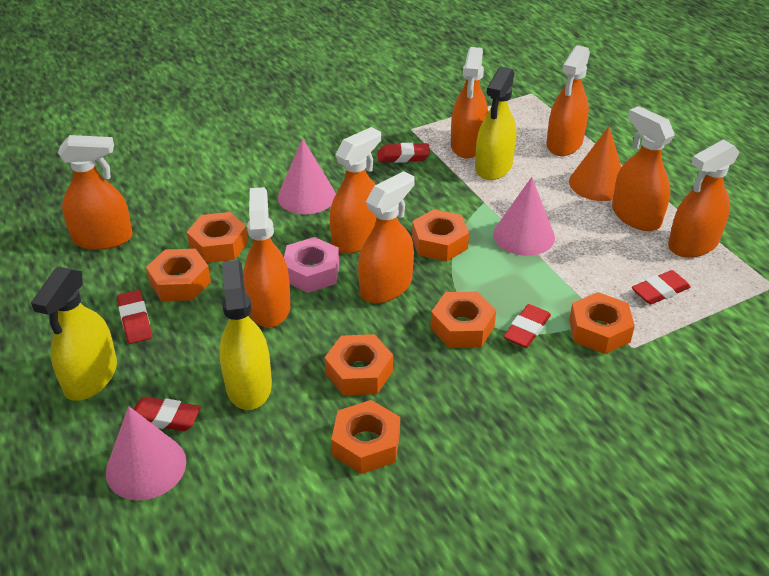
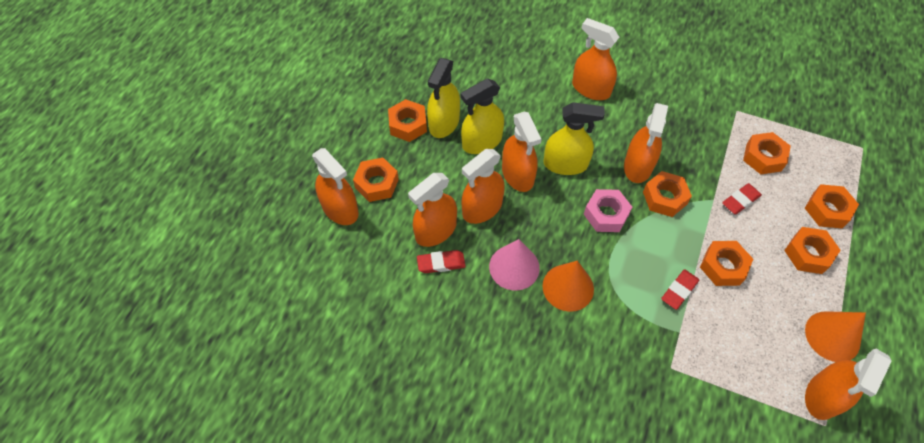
orange cone: 1 -> 2
orange spray bottle: 8 -> 7
pink cone: 3 -> 1
red eraser: 5 -> 3

